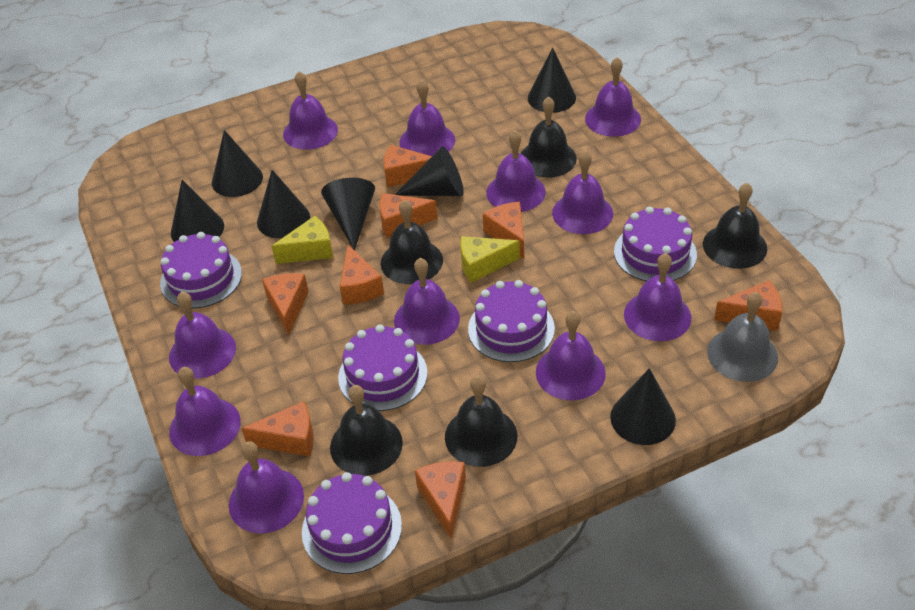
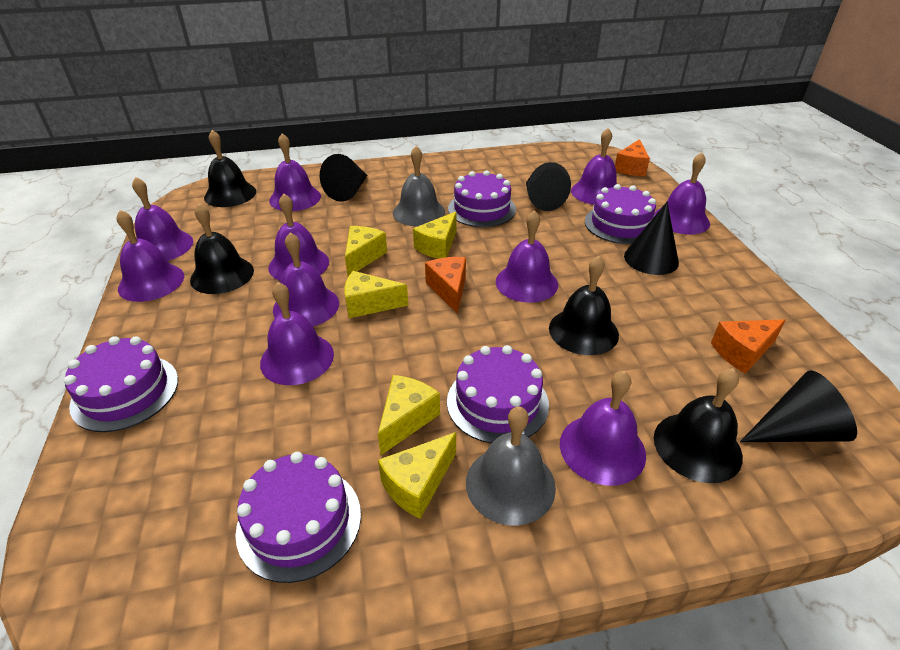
black bell: 5 -> 4
black cone: 7 -> 4
grey bell: 1 -> 2
orange cheese: 8 -> 3
purple bell: 11 -> 10
yellow cheese: 2 -> 5

